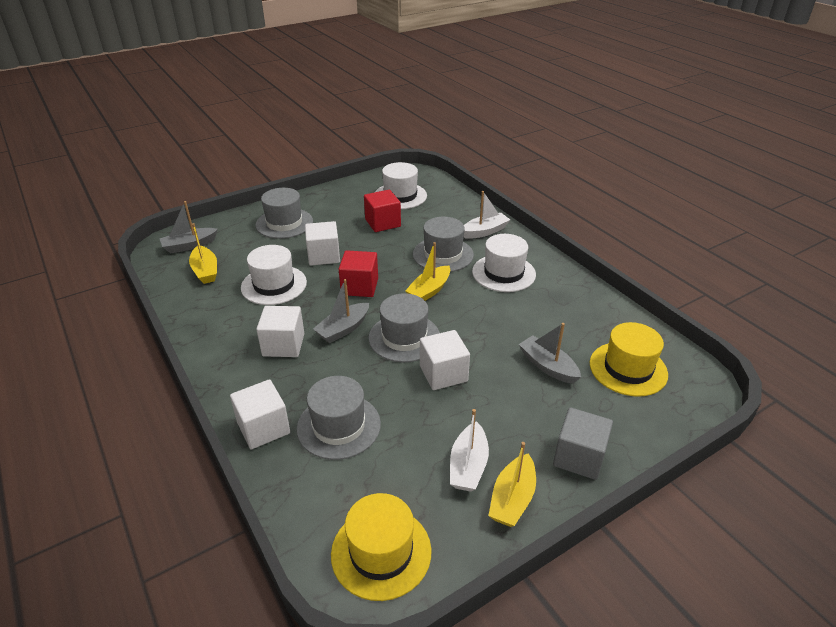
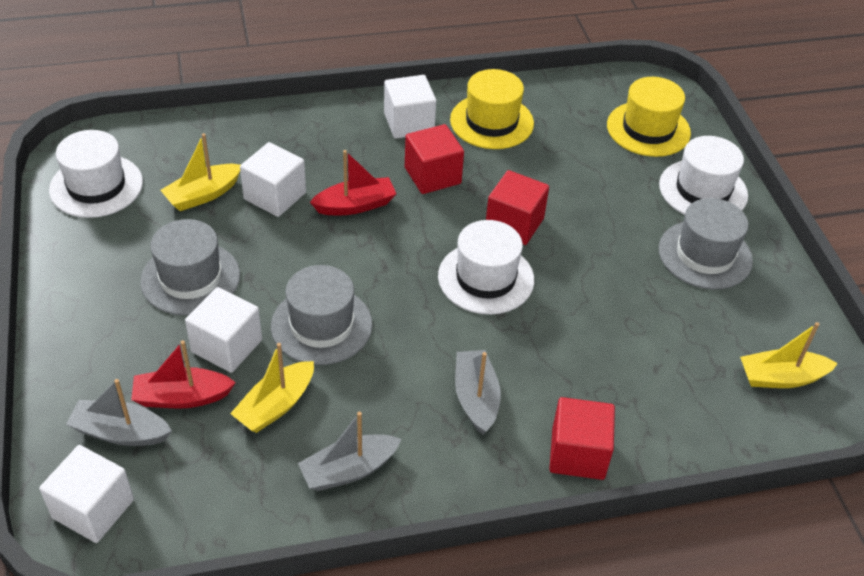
grey cube: 1 -> 0
grey hat: 4 -> 3
red boat: 0 -> 2
red cube: 2 -> 3
white boat: 2 -> 0

